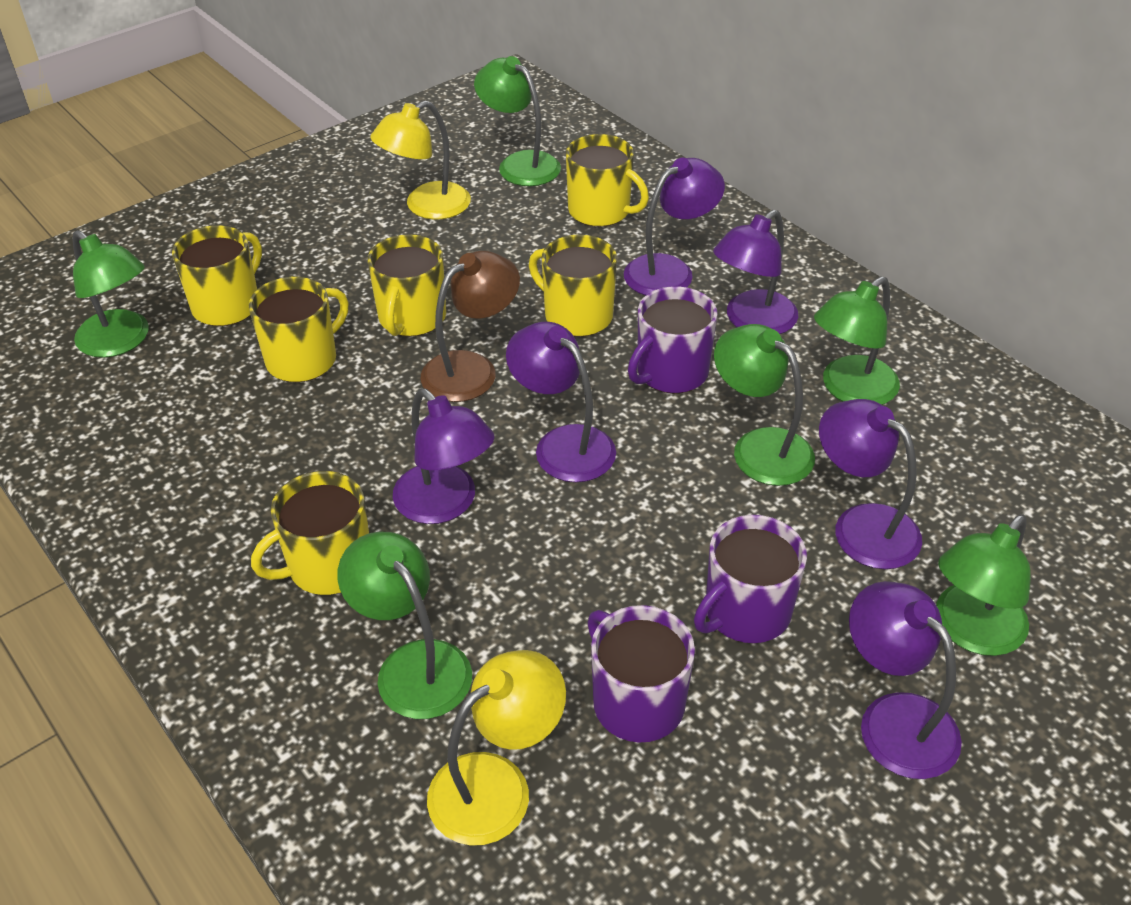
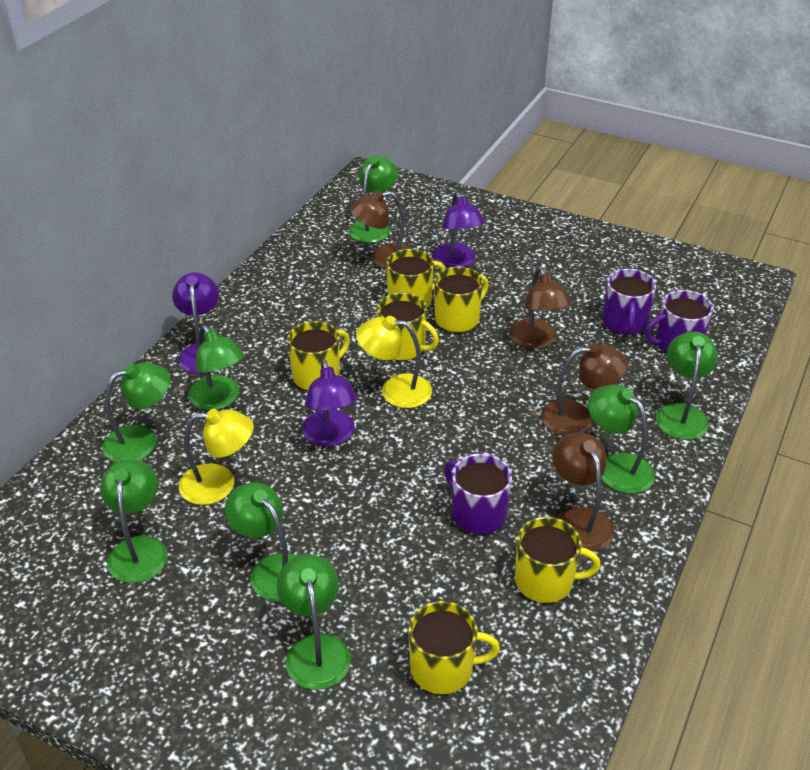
brown lamp: 1 -> 4
green lamp: 6 -> 8
purple lamp: 6 -> 3

